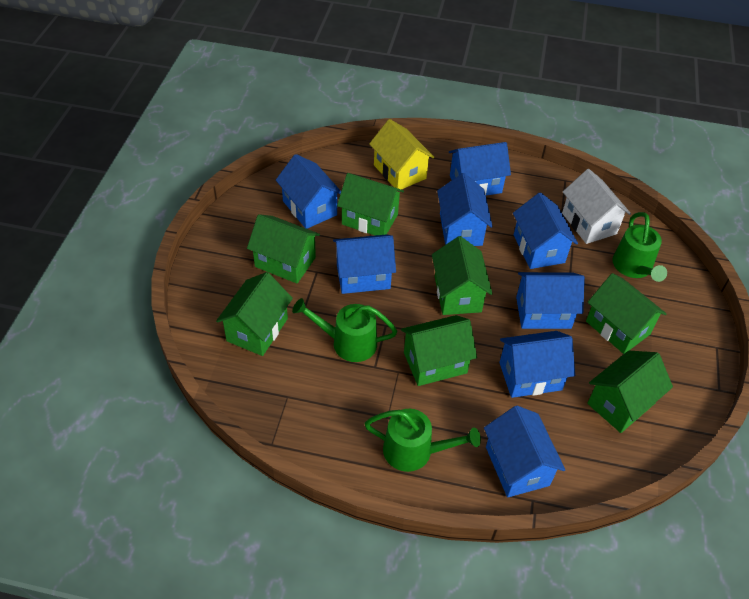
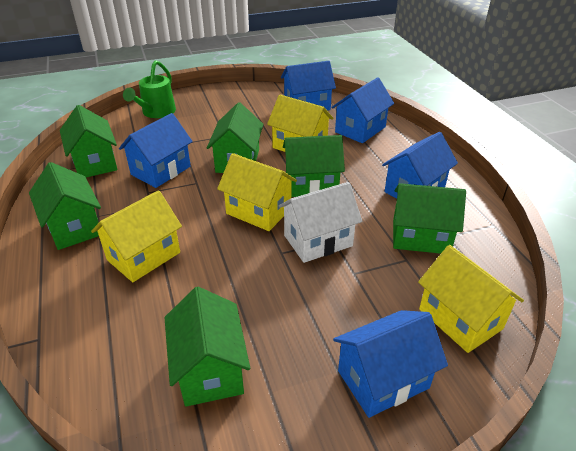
blue house: 8 -> 5
green house: 7 -> 6
green watering can: 3 -> 1
yellow house: 1 -> 4

